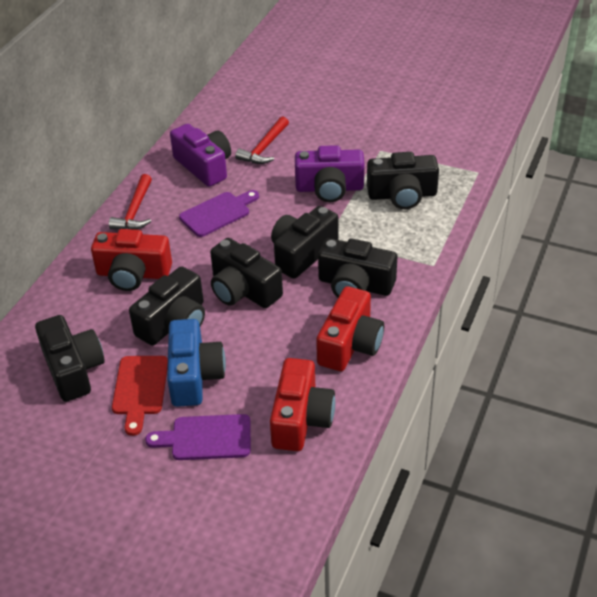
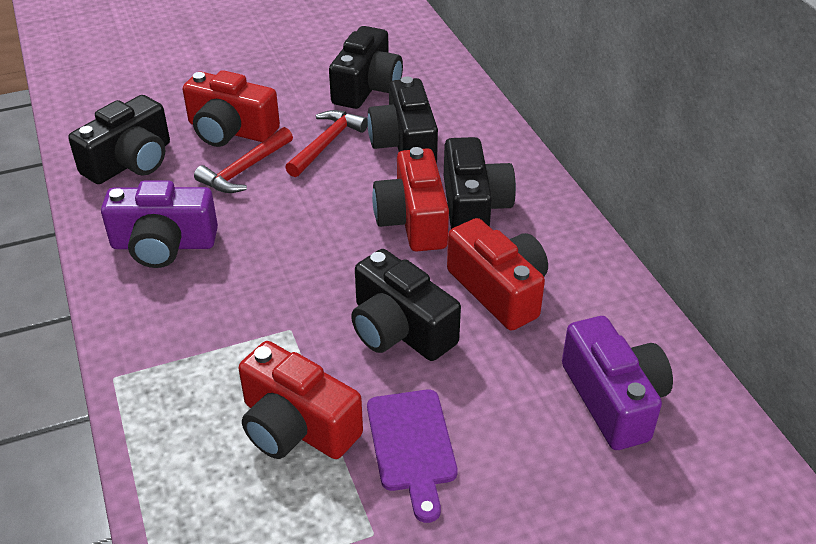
black camera: 6 -> 5
blue camera: 1 -> 0
purple cutting board: 2 -> 1
red camera: 3 -> 4
red cutting board: 1 -> 0

